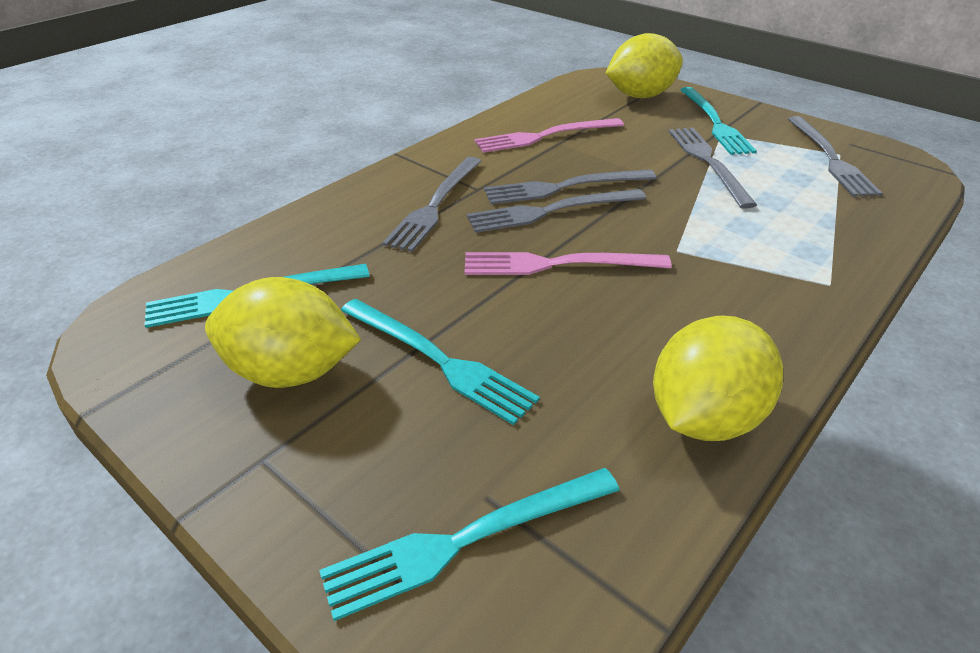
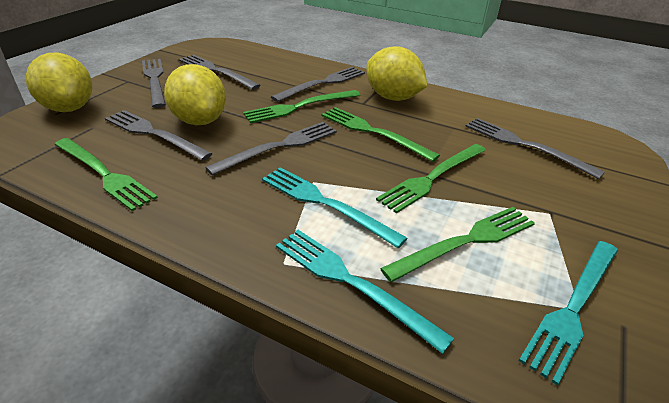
green fork: 0 -> 5
grey fork: 5 -> 6
pink fork: 2 -> 0
turquoise fork: 4 -> 3

